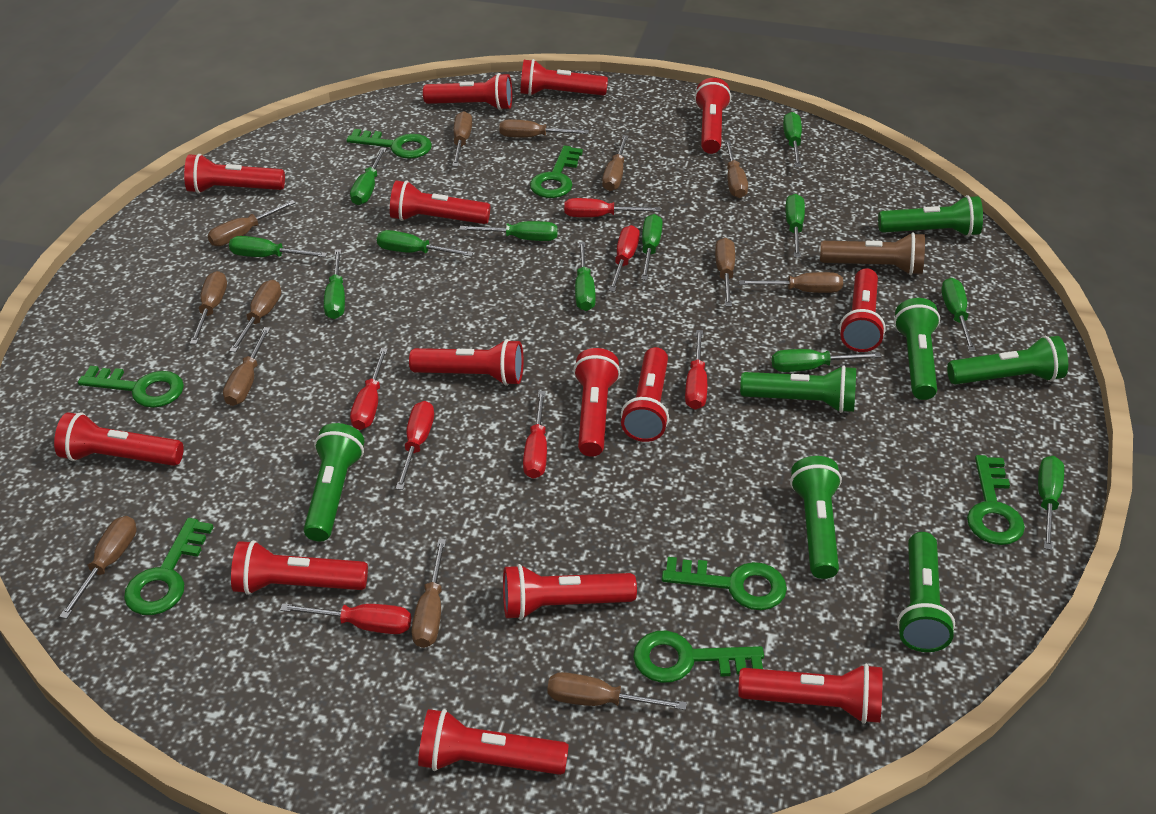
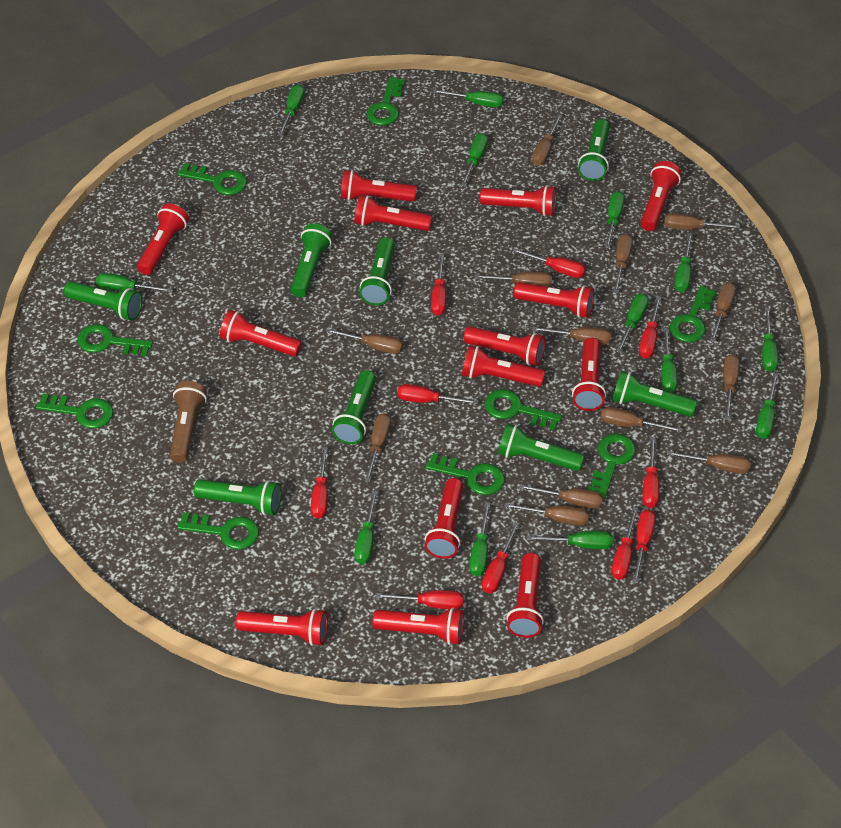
green flashlight: 7 -> 8
green key: 7 -> 9
green screwdriver: 12 -> 13
red screwdriver: 7 -> 10

